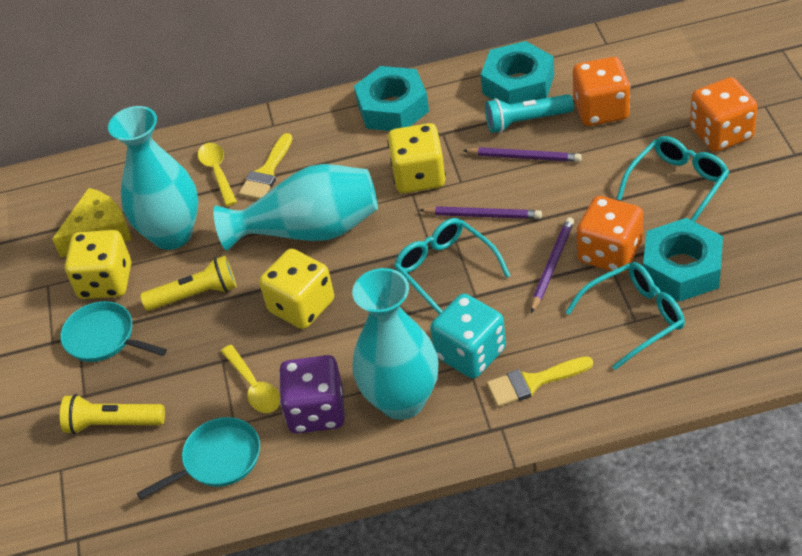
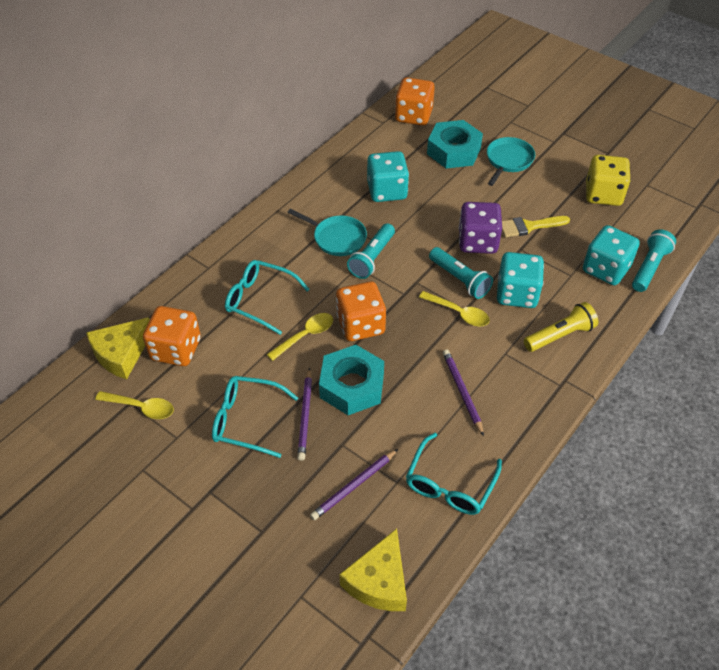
turquoise dice: 1 -> 3
turquoise flashlight: 1 -> 3
turquoise nut: 3 -> 2
turquoise vase: 3 -> 0
yellow brush: 2 -> 1
yellow cheese: 1 -> 2
yellow dice: 3 -> 1
yellow flashlight: 2 -> 1
yellow spoon: 2 -> 3

